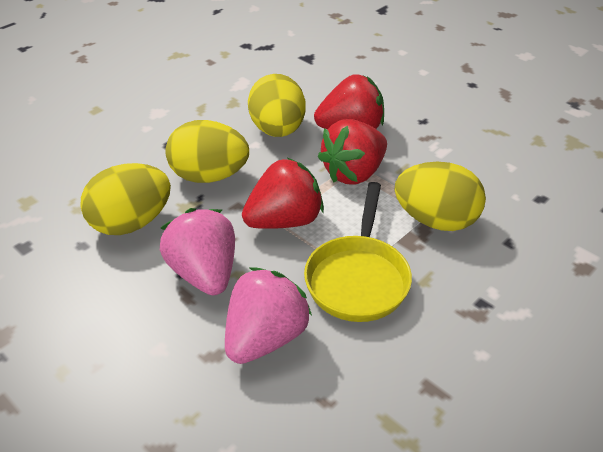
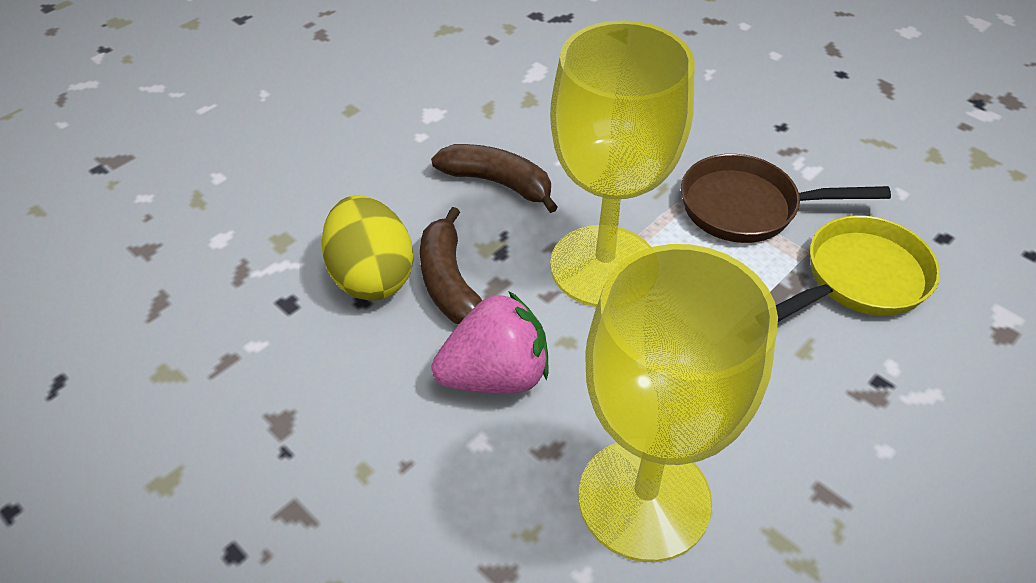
brown banana: 0 -> 2
brown pan: 0 -> 1
pink strawberry: 2 -> 1
red strawberry: 3 -> 0
yellow egg: 4 -> 1
yellow goblet: 0 -> 2

